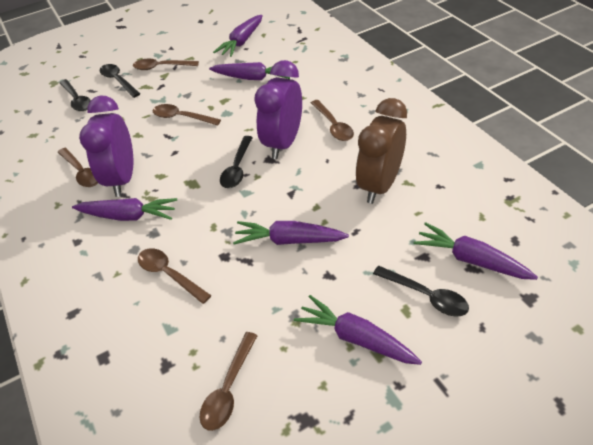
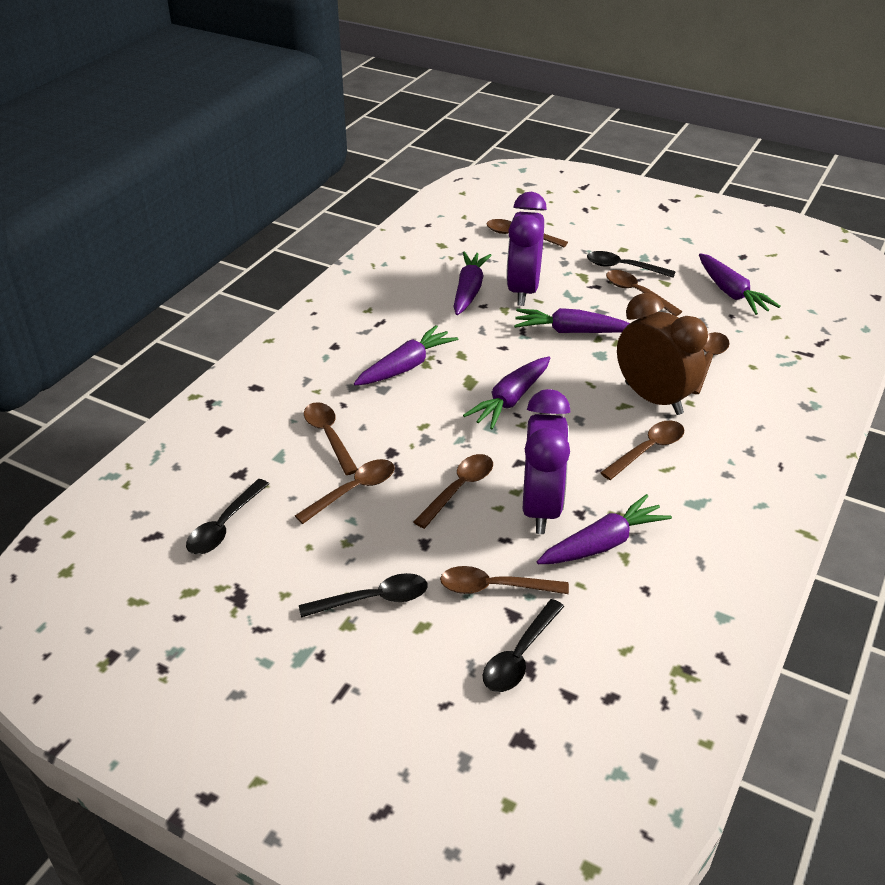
brown spoon: 6 -> 8

